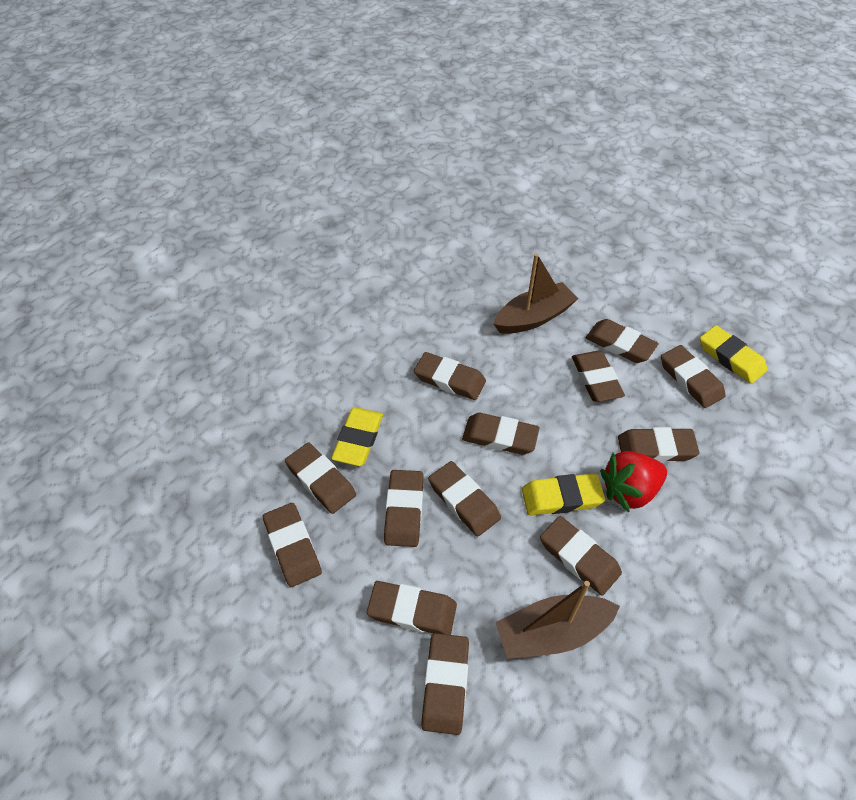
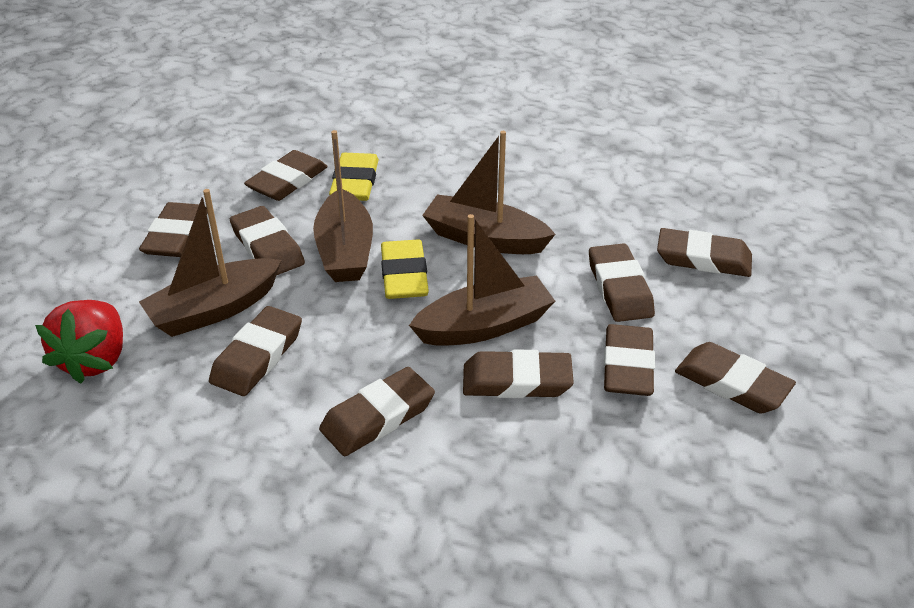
brown boat: 2 -> 4
brown eraser: 13 -> 10
yellow eraser: 3 -> 2

